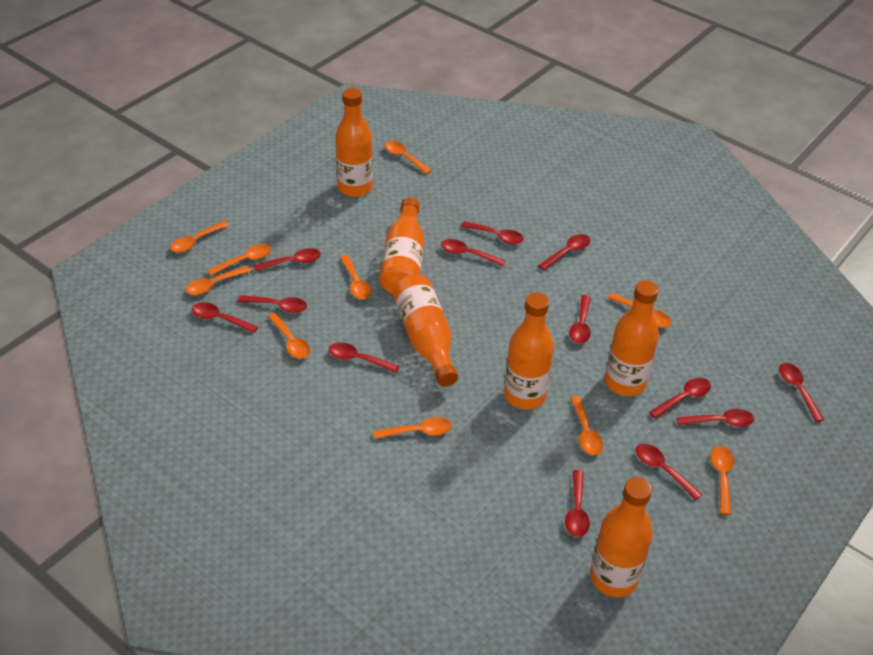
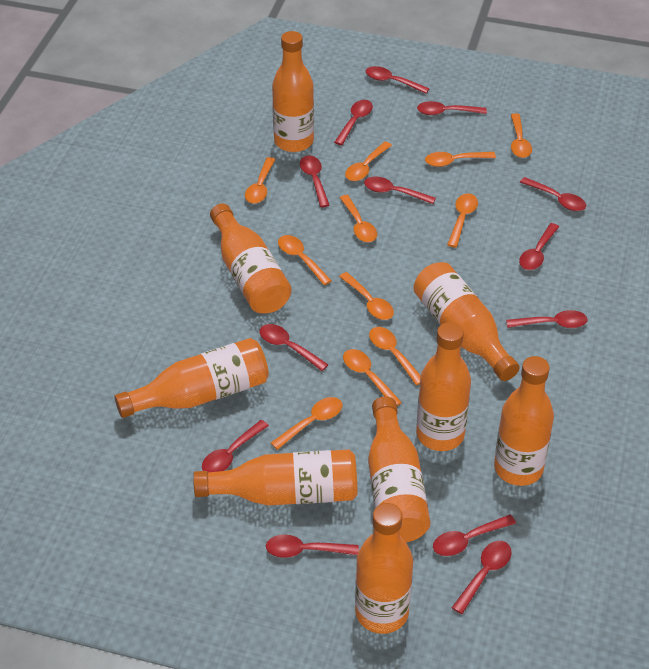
orange bottle: 6 -> 9
orange spoon: 10 -> 11

